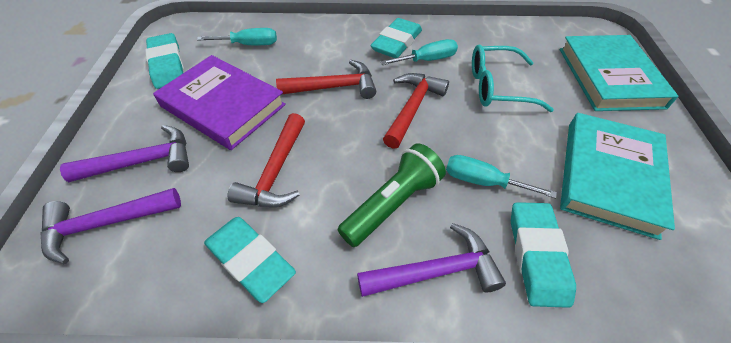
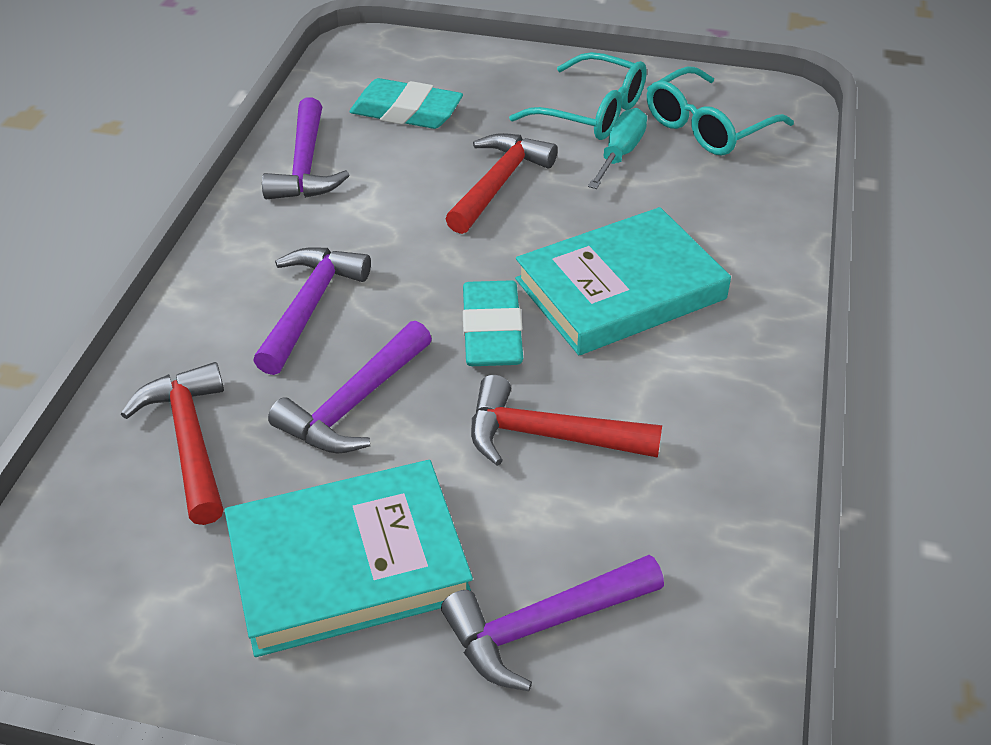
green flashlight: 1 -> 0
purple book: 1 -> 0
purple hammer: 3 -> 4
turquoise eraser: 4 -> 2
turquoise glasses: 1 -> 2
turquoise screwdriver: 3 -> 1

